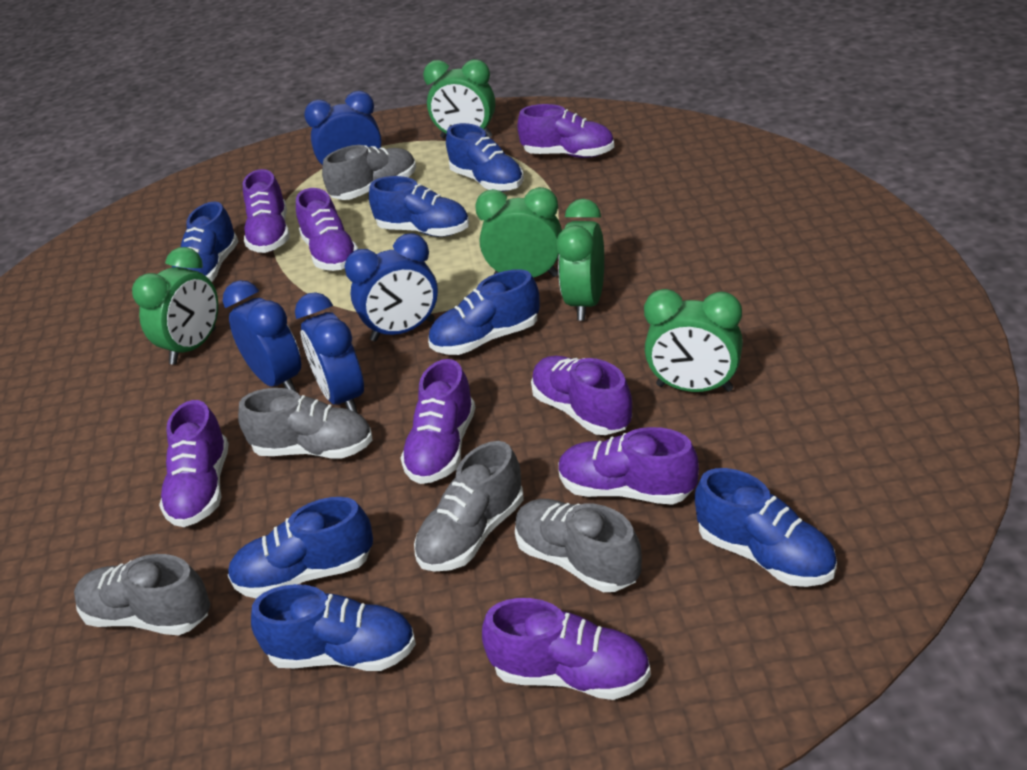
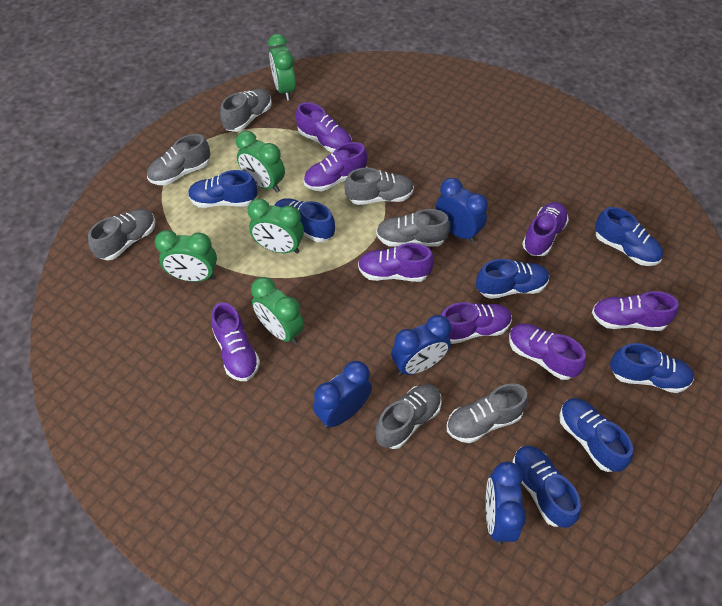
grey shoe: 5 -> 7

